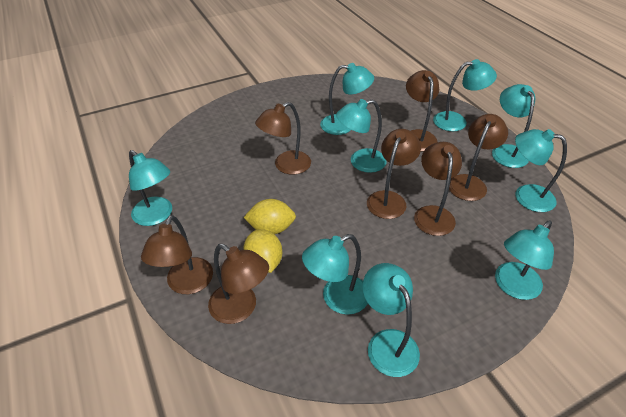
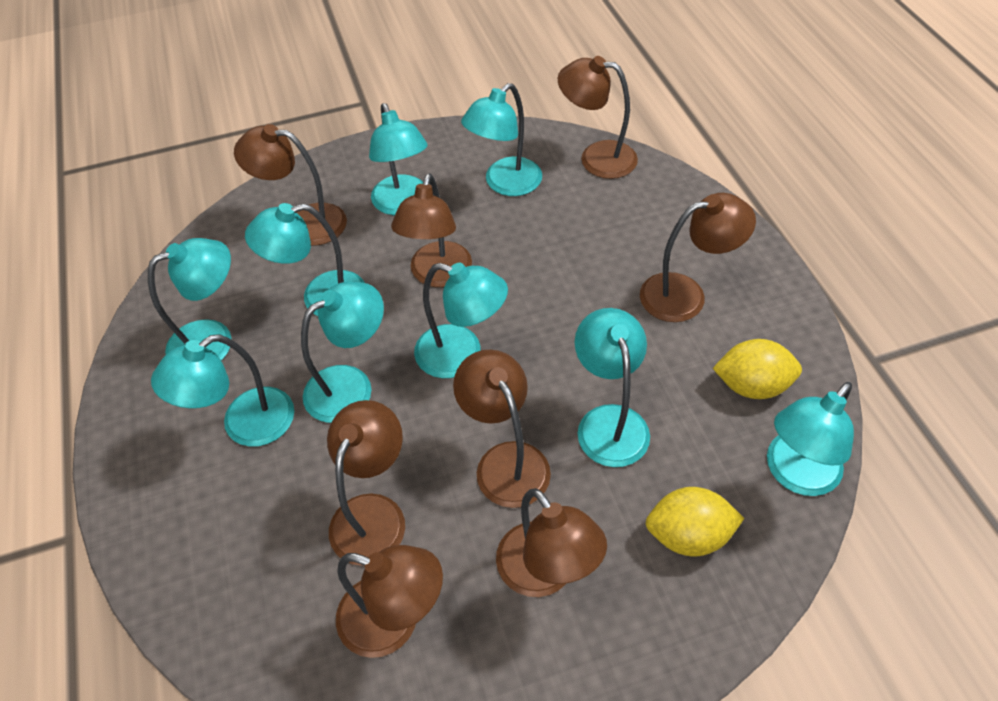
brown lamp: 7 -> 8

